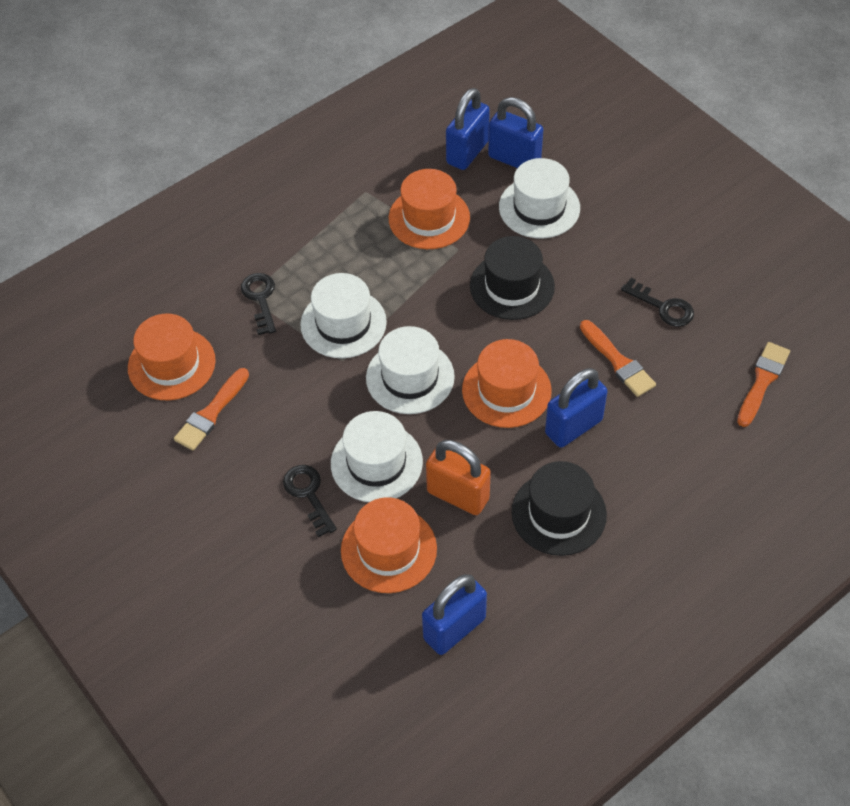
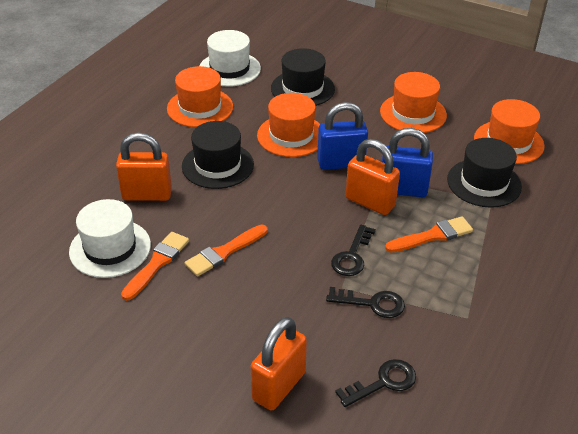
black hat: 2 -> 3
blue padlock: 4 -> 2
orange padlock: 1 -> 3
white hat: 4 -> 2

